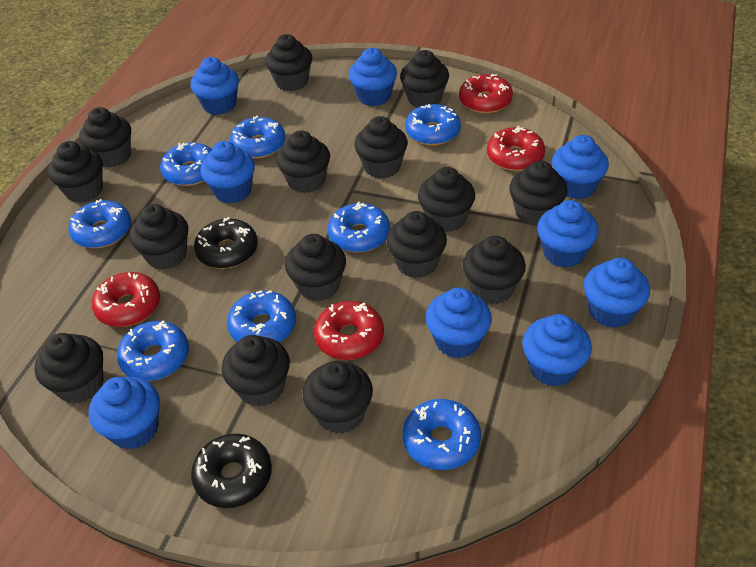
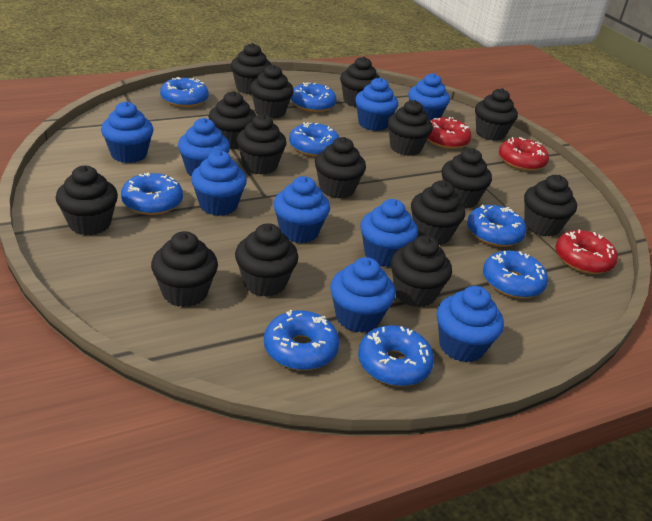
black donut: 2 -> 0
red donut: 4 -> 3

